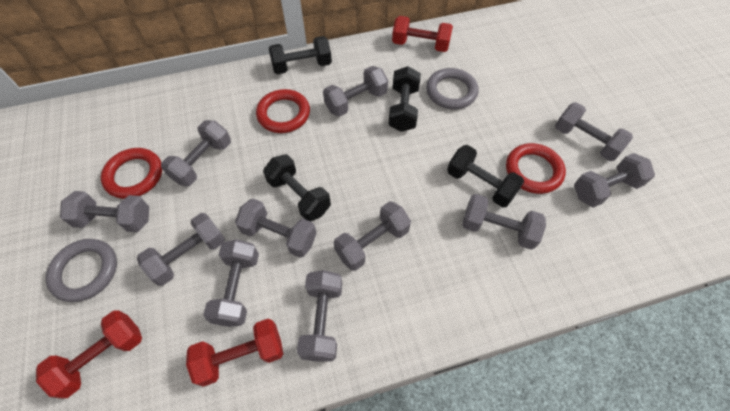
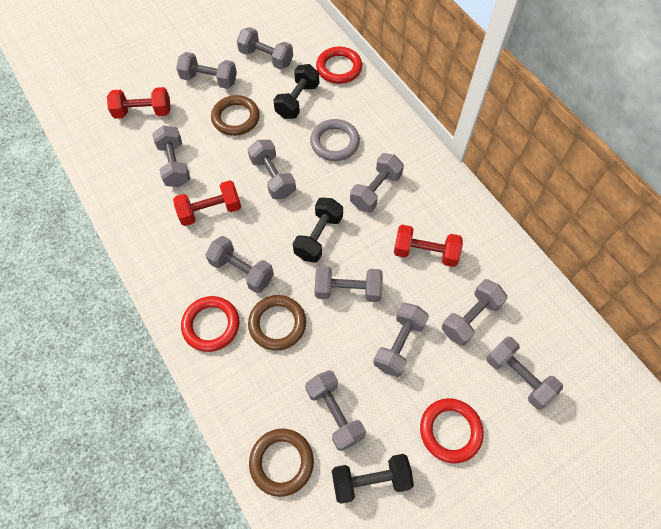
black dumbbell: 4 -> 3
brown ring: 0 -> 3
grey ring: 2 -> 1

